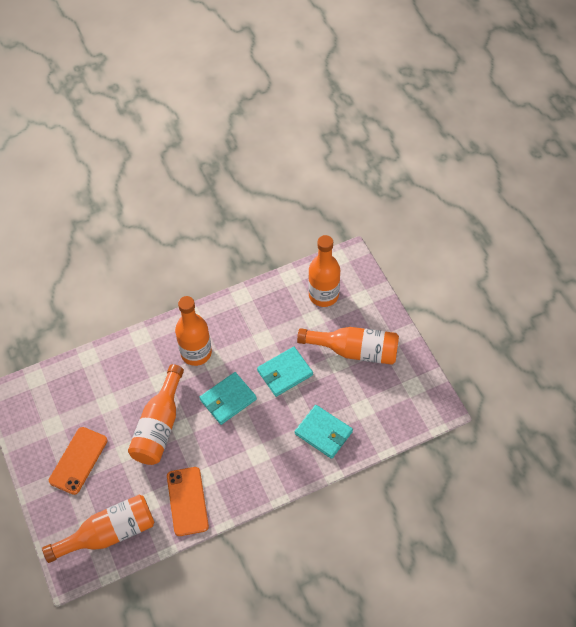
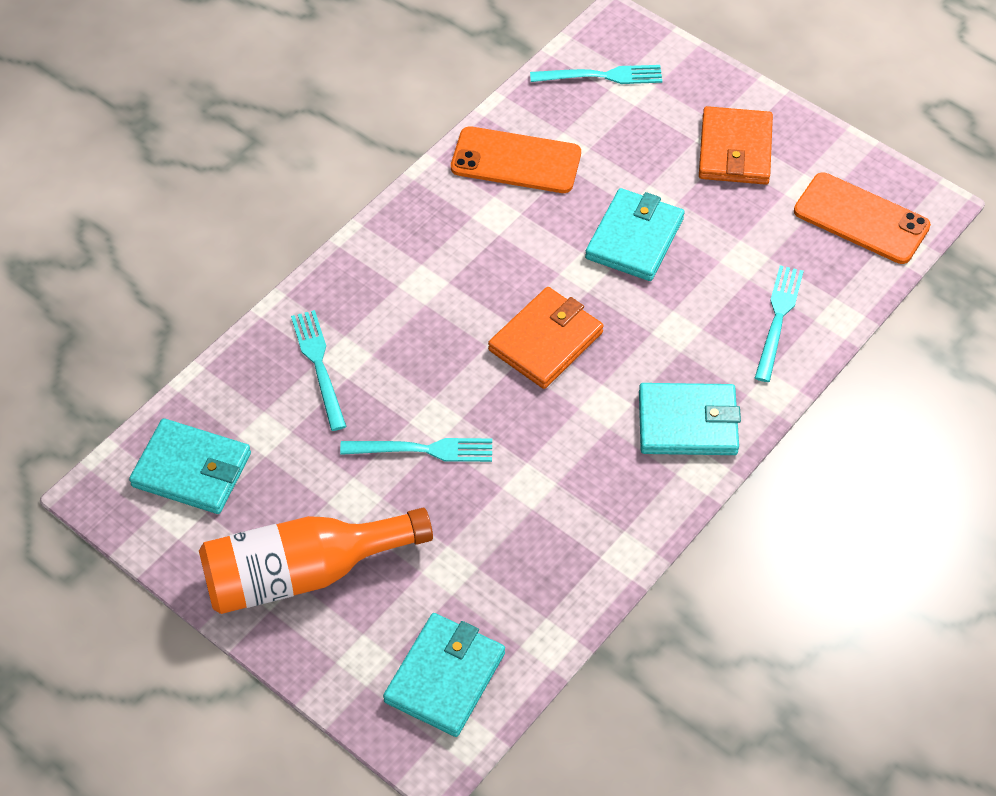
orange bottle: 5 -> 1
orange wallet: 0 -> 2
turquoise fork: 0 -> 4
turquoise wallet: 3 -> 4

